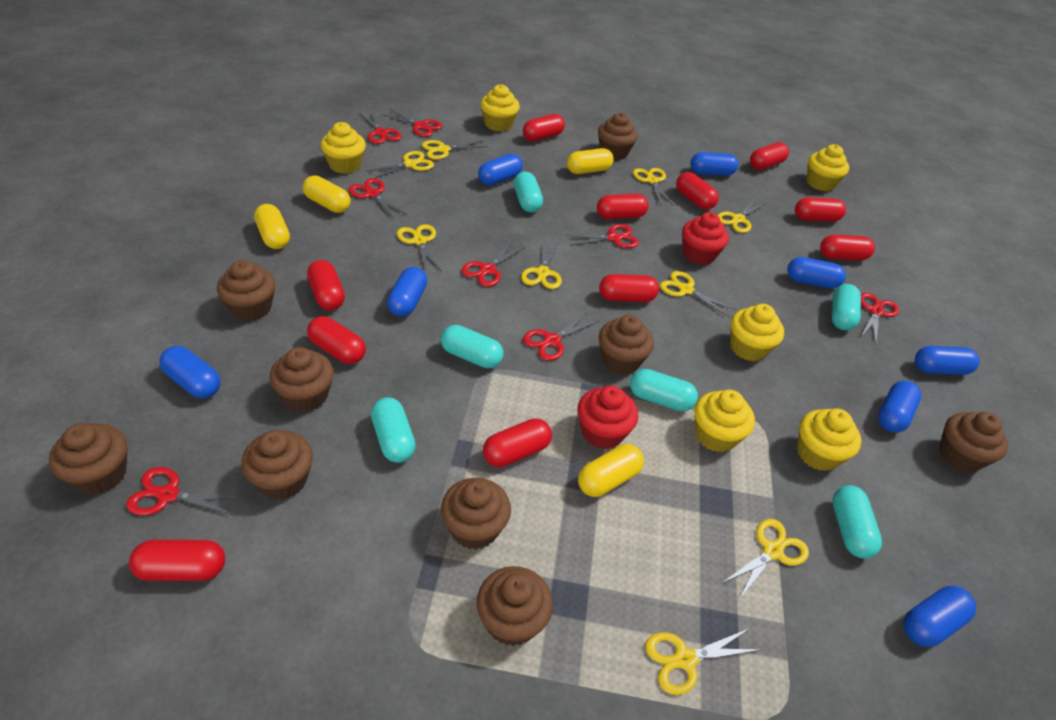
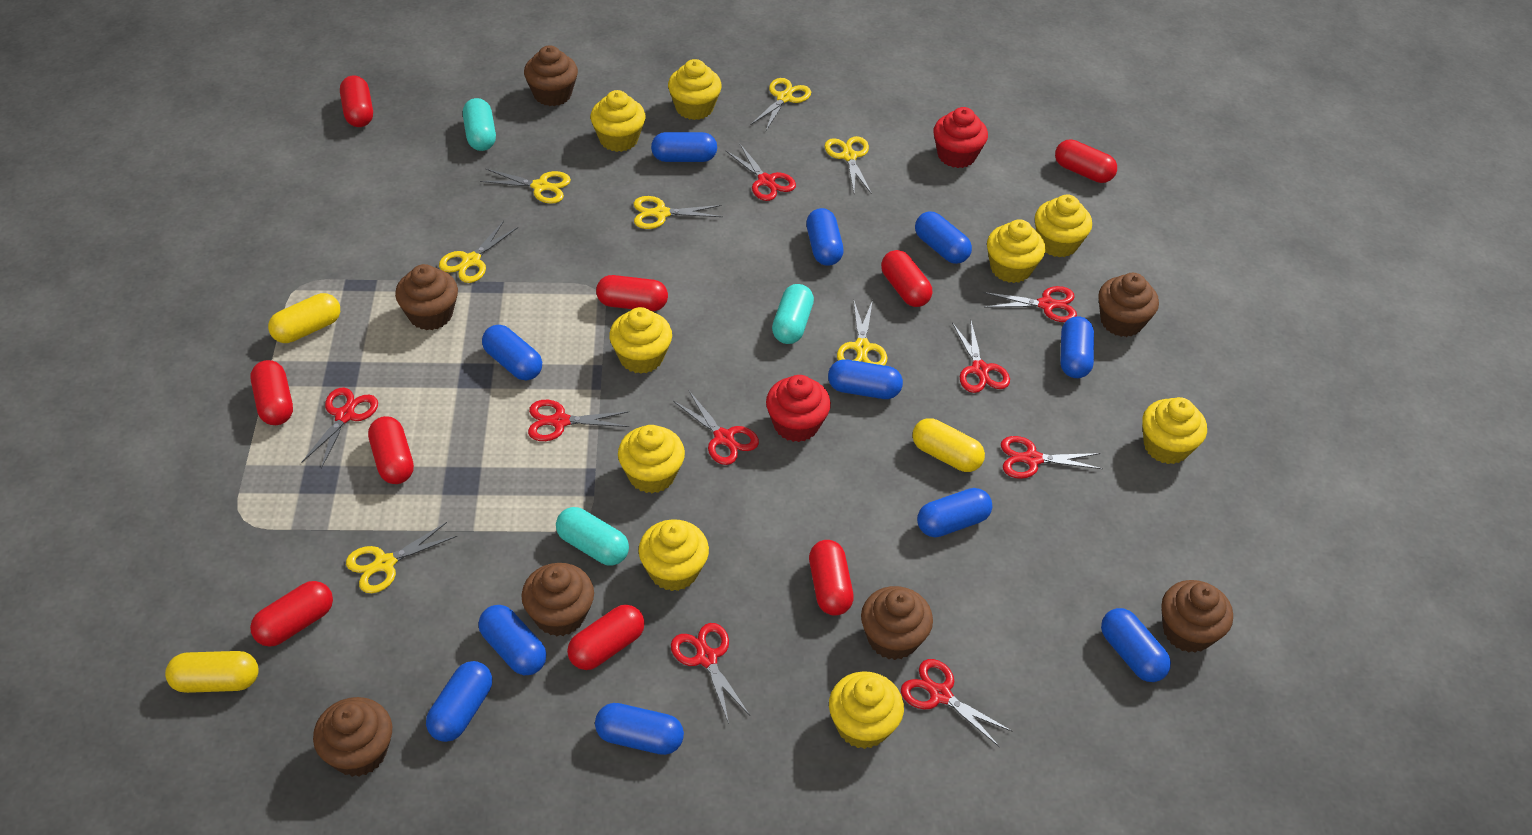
blue capsule: 8 -> 11
brown cupcake: 9 -> 7
red capsule: 11 -> 9
red scissors: 8 -> 9
turquoise capsule: 6 -> 3
yellow capsule: 4 -> 3
yellow cupcake: 6 -> 9
yellow scissors: 9 -> 7

